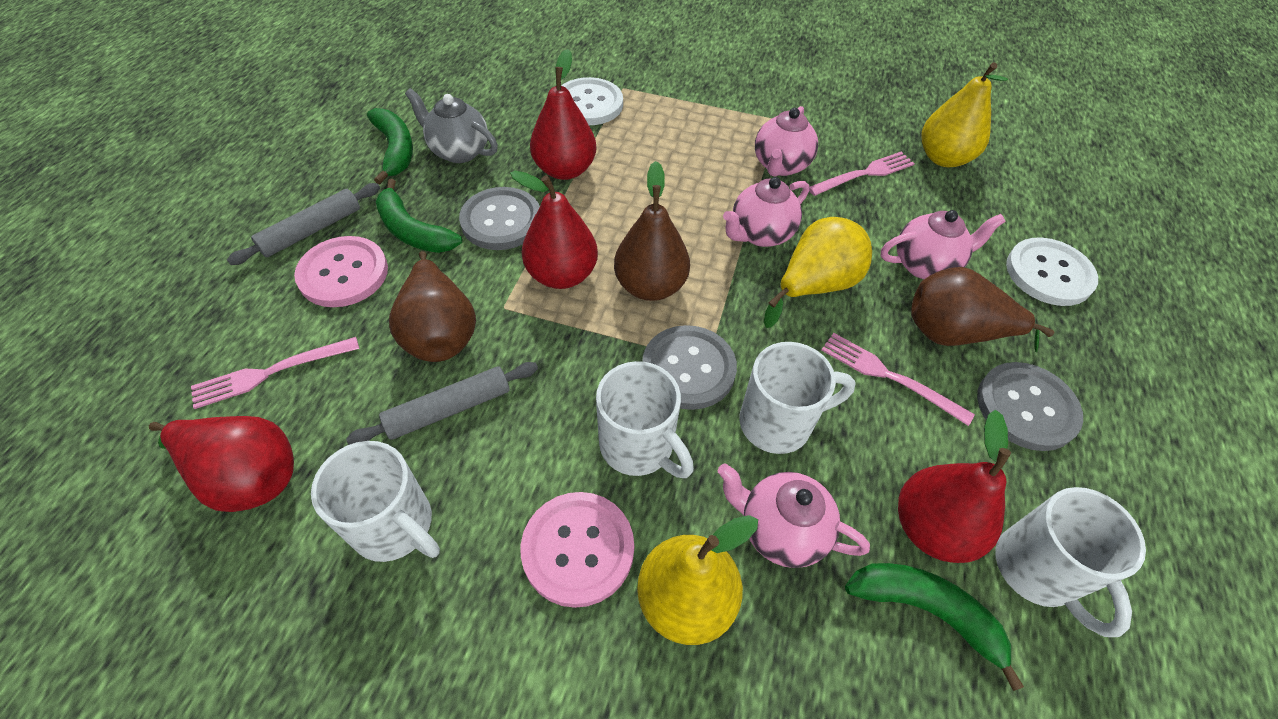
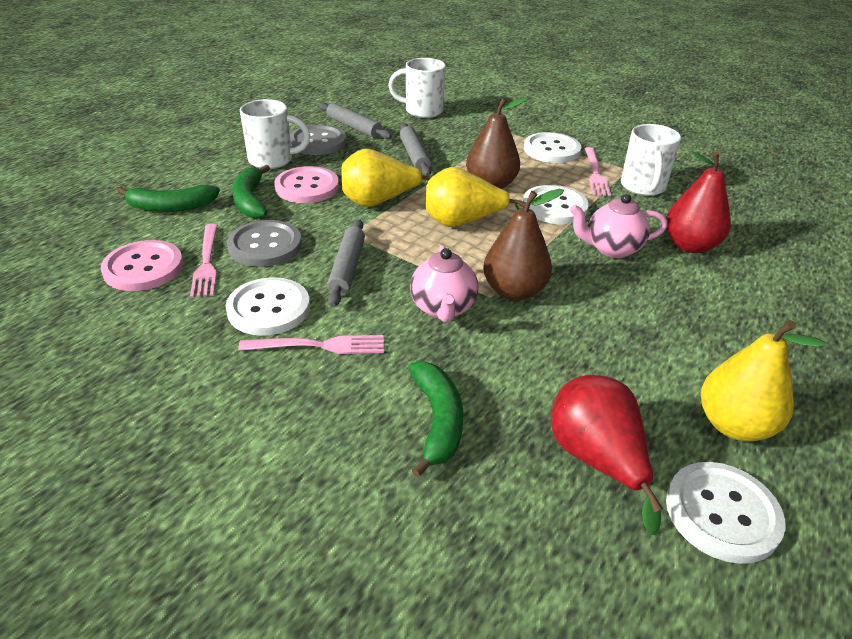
brown pear: 3 -> 2
grey button: 3 -> 2
grey rolling pin: 2 -> 3
grey teapot: 1 -> 0
pink teapot: 4 -> 2
red pear: 4 -> 2
white button: 2 -> 4
white mug: 4 -> 3

